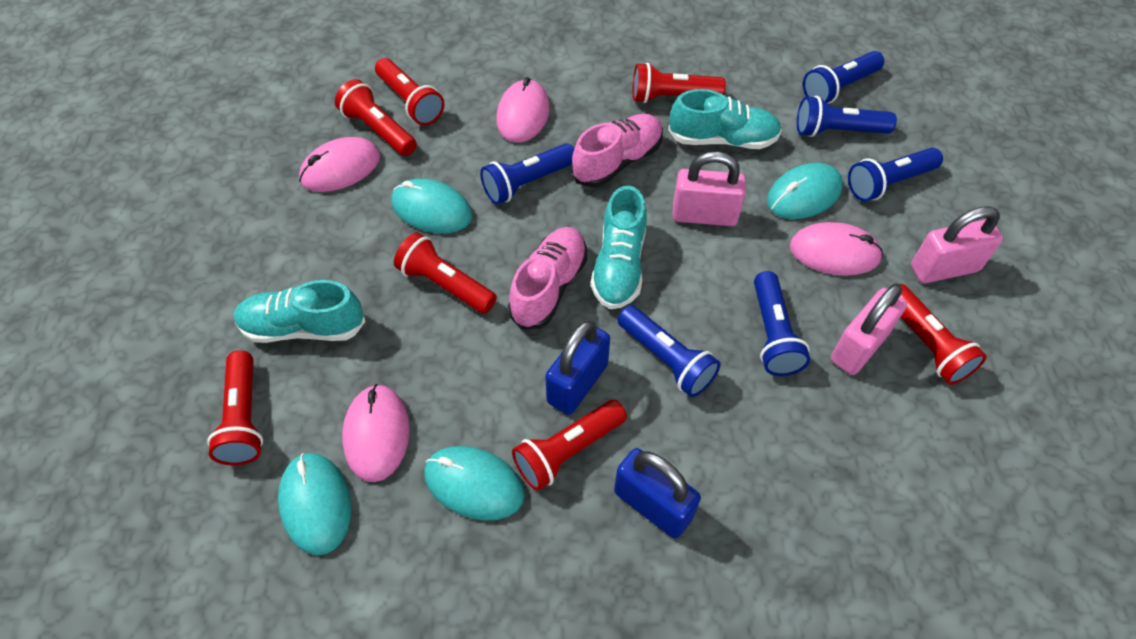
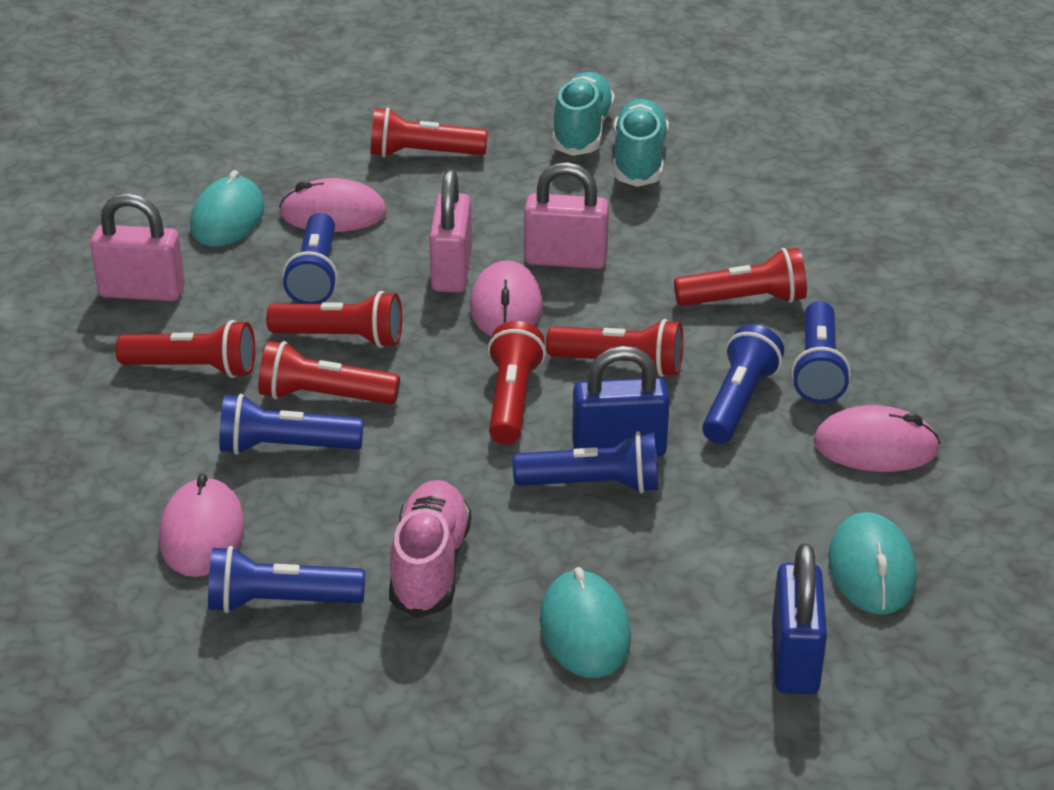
pink shoe: 2 -> 1
turquoise mouse: 4 -> 3
turquoise shoe: 3 -> 2

